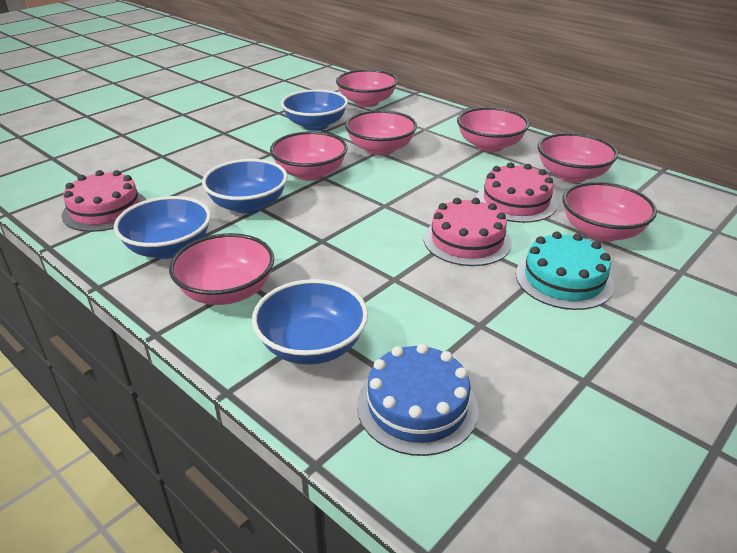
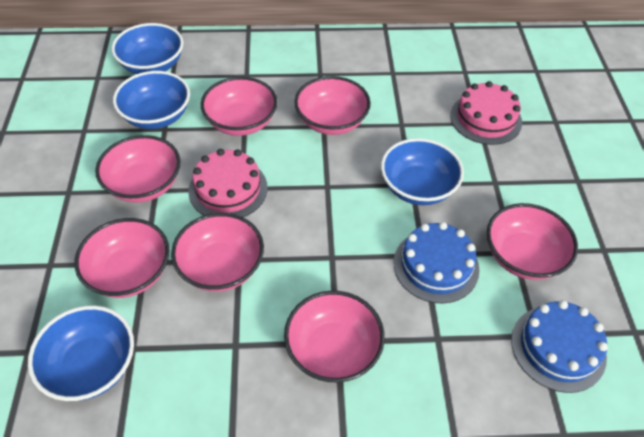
blue cake: 1 -> 2
pink cake: 3 -> 2
turquoise cake: 1 -> 0

